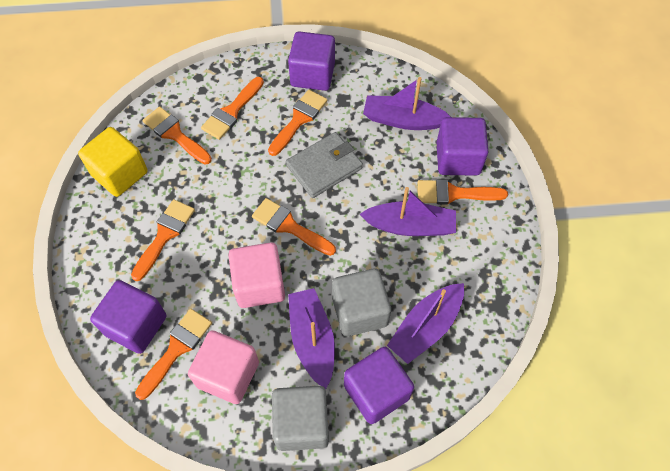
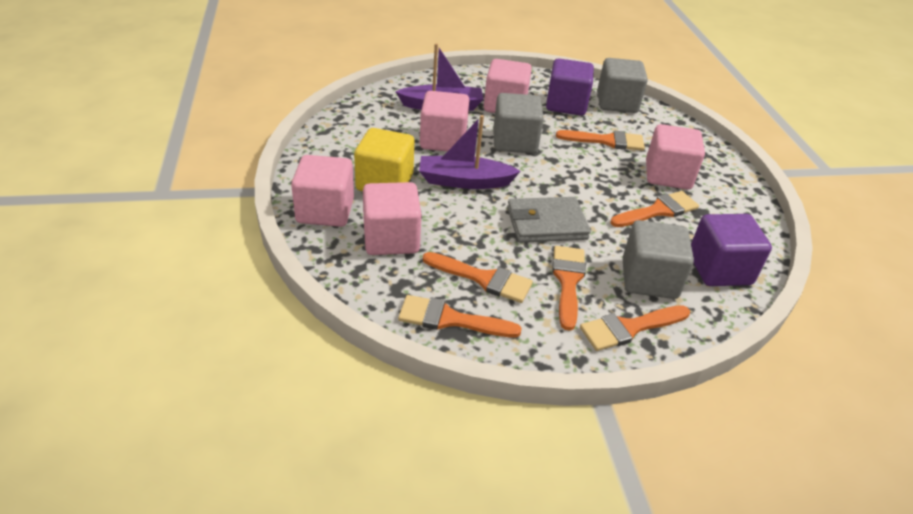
grey cube: 2 -> 3
orange brush: 7 -> 6
pink cube: 2 -> 5
purple boat: 4 -> 2
purple cube: 4 -> 2

